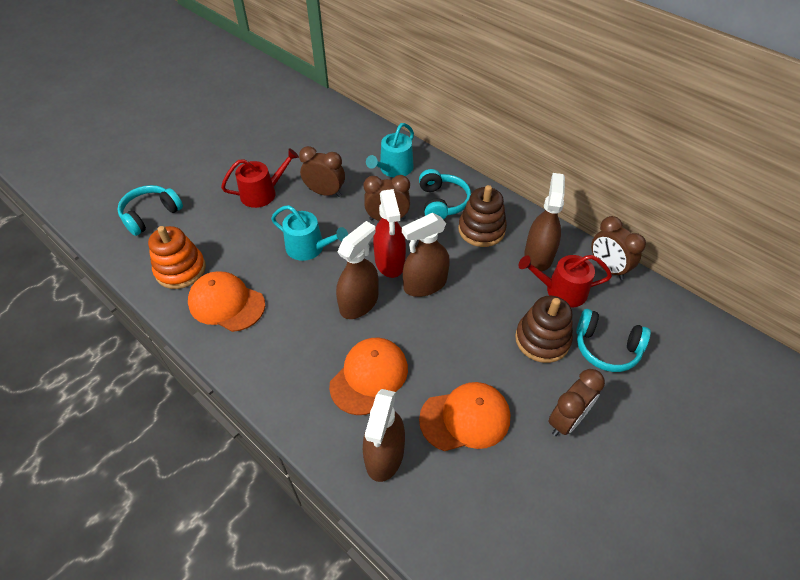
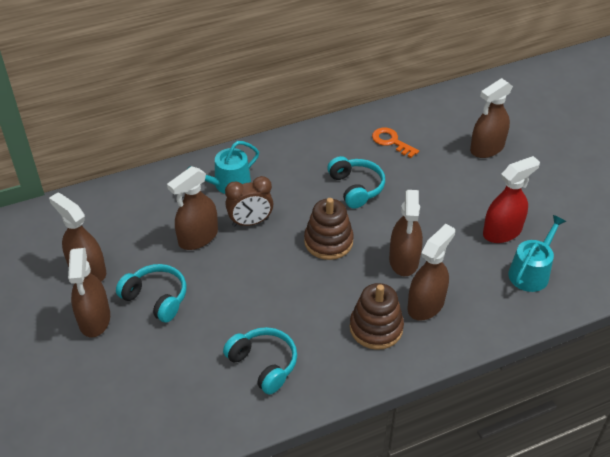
brown clock: 4 -> 1
brown spray bottle: 4 -> 6
orange cap: 3 -> 0
orange key: 0 -> 1
orange stacking toy: 1 -> 0
red watering can: 2 -> 0

